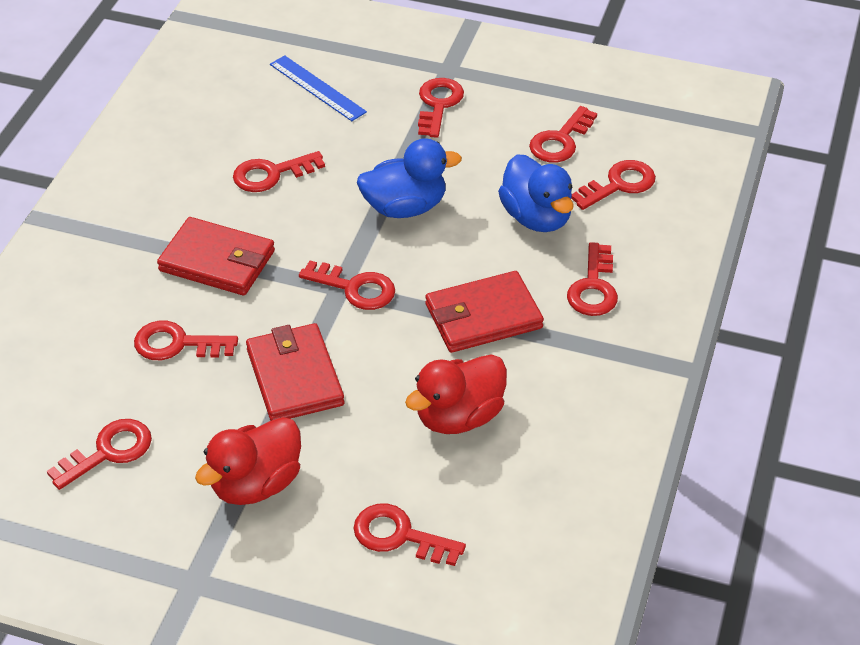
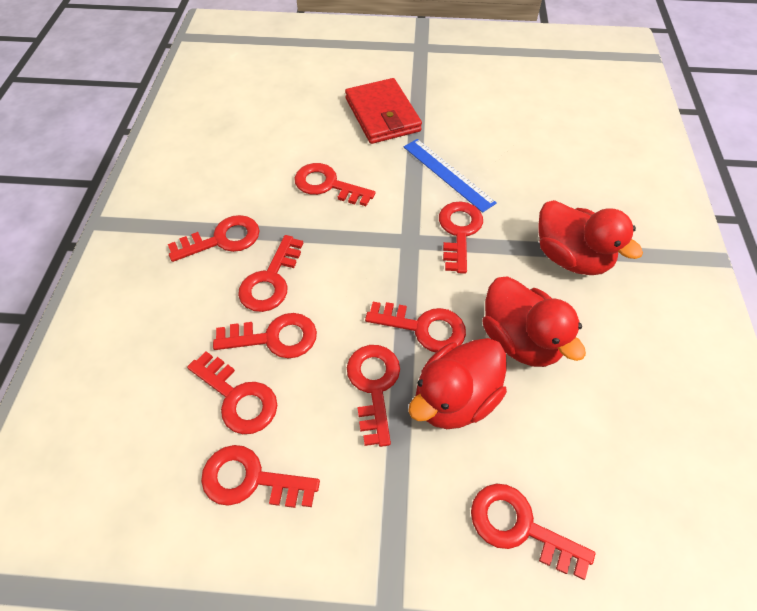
blue duck: 2 -> 0
red duck: 2 -> 3
red key: 9 -> 10
red wallet: 3 -> 1

